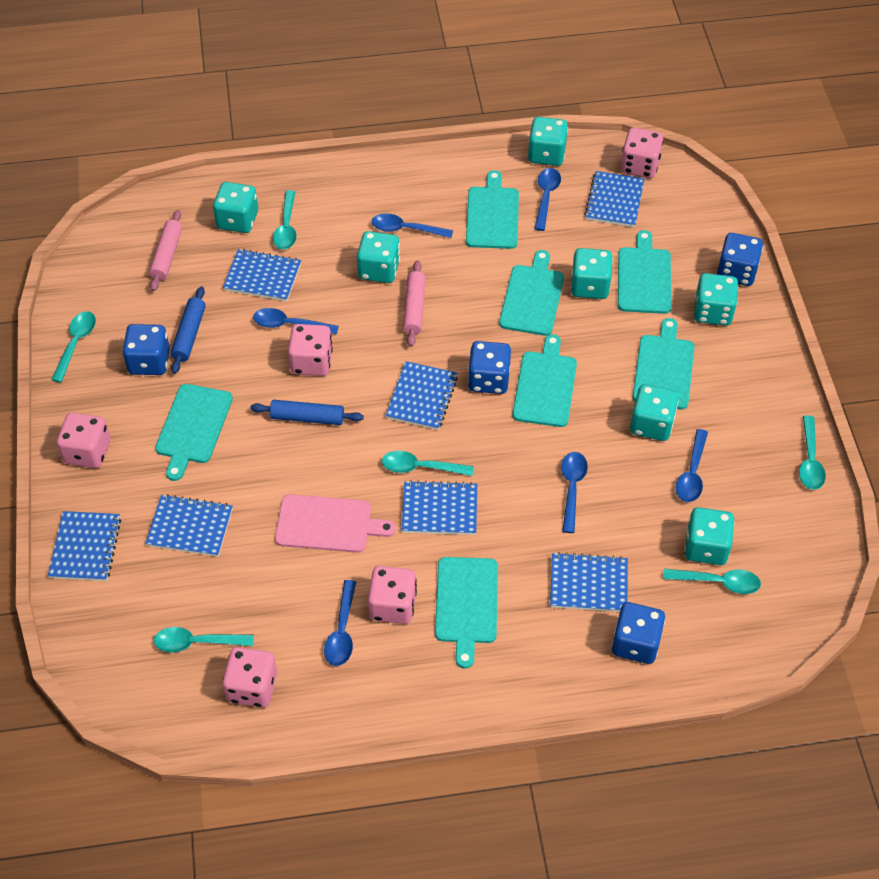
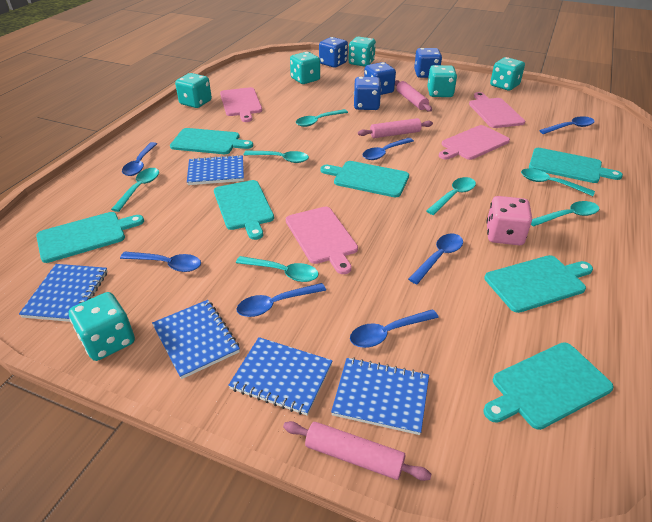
blue notebook: 7 -> 5
blue rolling pin: 2 -> 0
blue spoon: 6 -> 7
pink cutting board: 1 -> 4
pink dice: 5 -> 1
pink rolling pin: 2 -> 3
turquoise dice: 7 -> 6
turquoise spoon: 6 -> 7

